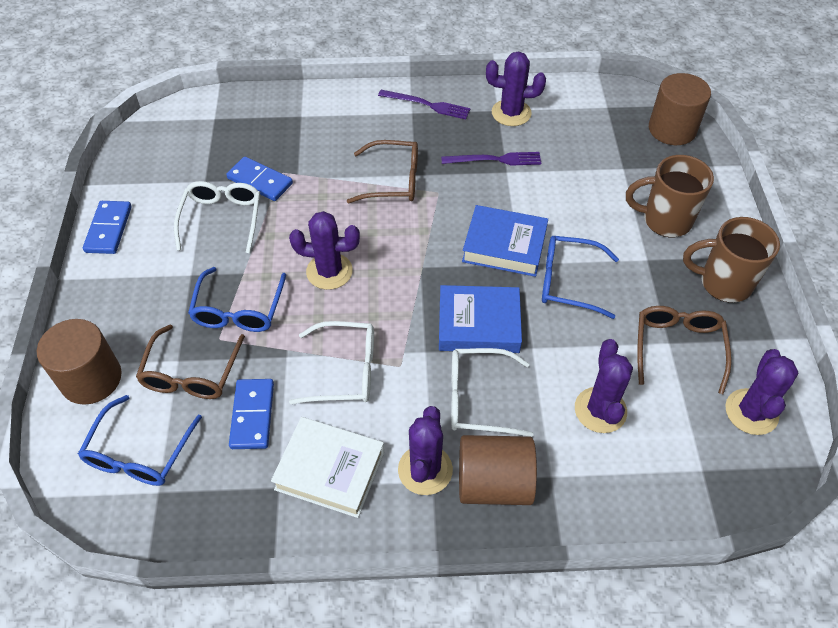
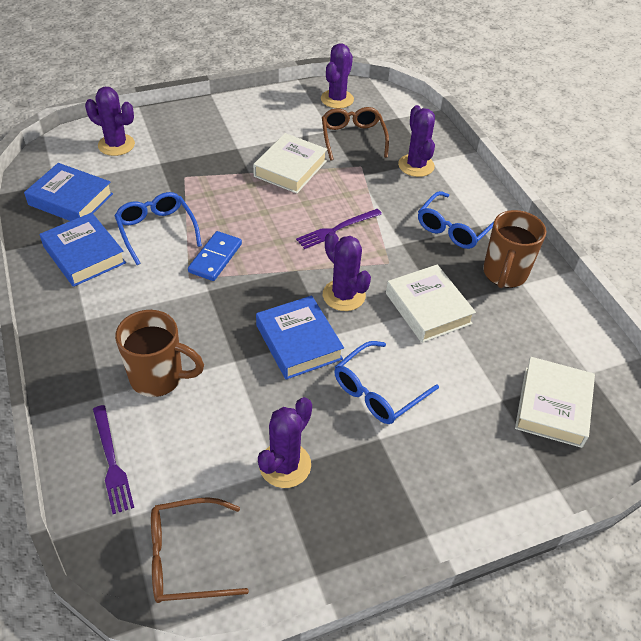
blue book: 2 -> 3
blue domino: 3 -> 1
brown cylinder: 3 -> 0
brown glasses: 3 -> 2
white book: 1 -> 3
white glasses: 3 -> 0

